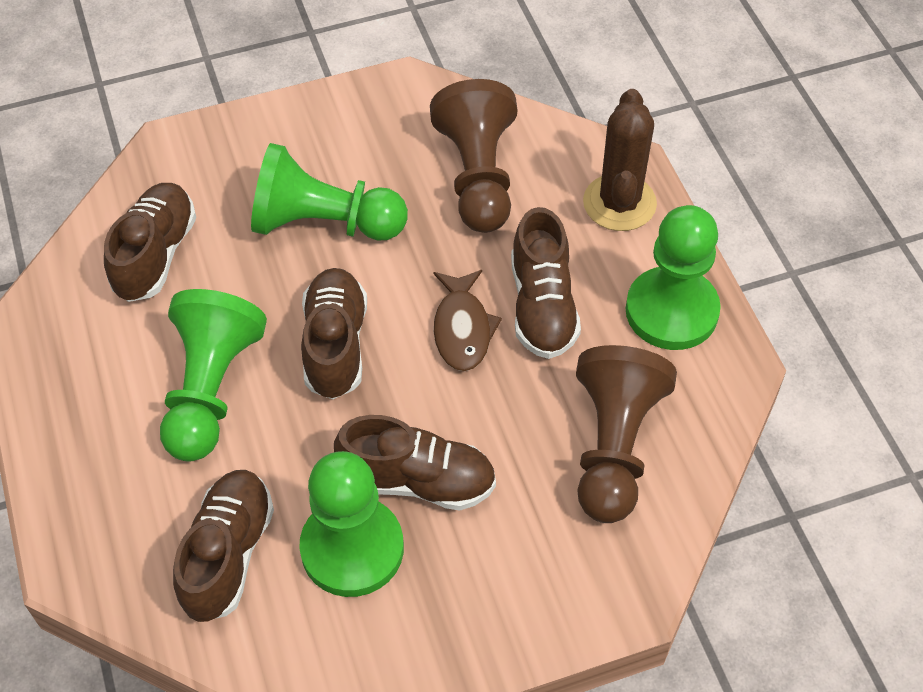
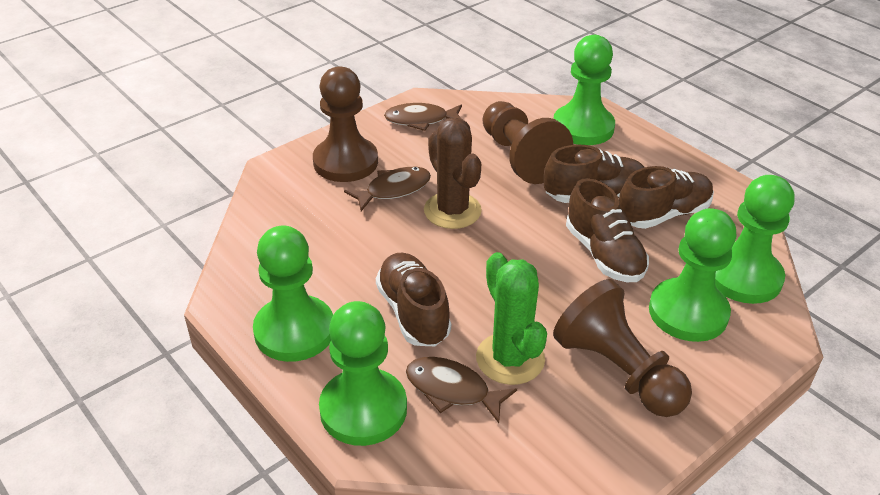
brown fish: 1 -> 3
brown pawn: 2 -> 3
brown shoe: 5 -> 4
green cactus: 0 -> 1
green pawn: 4 -> 5

